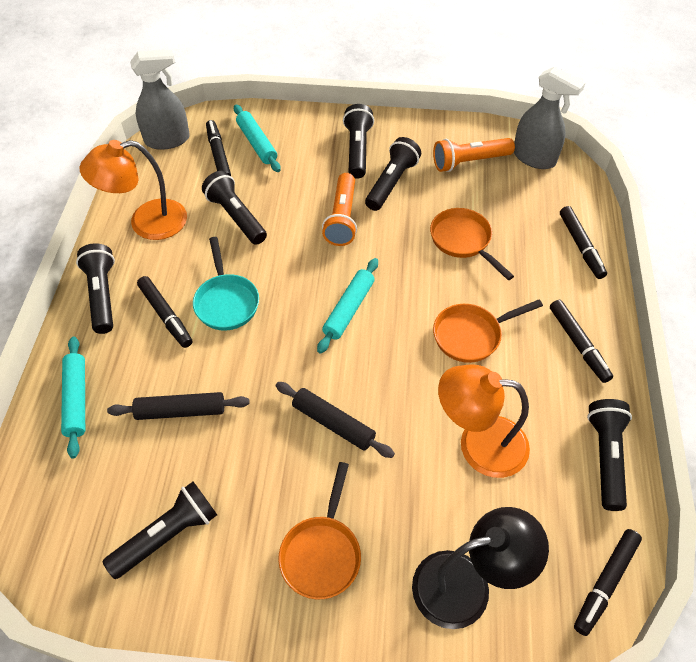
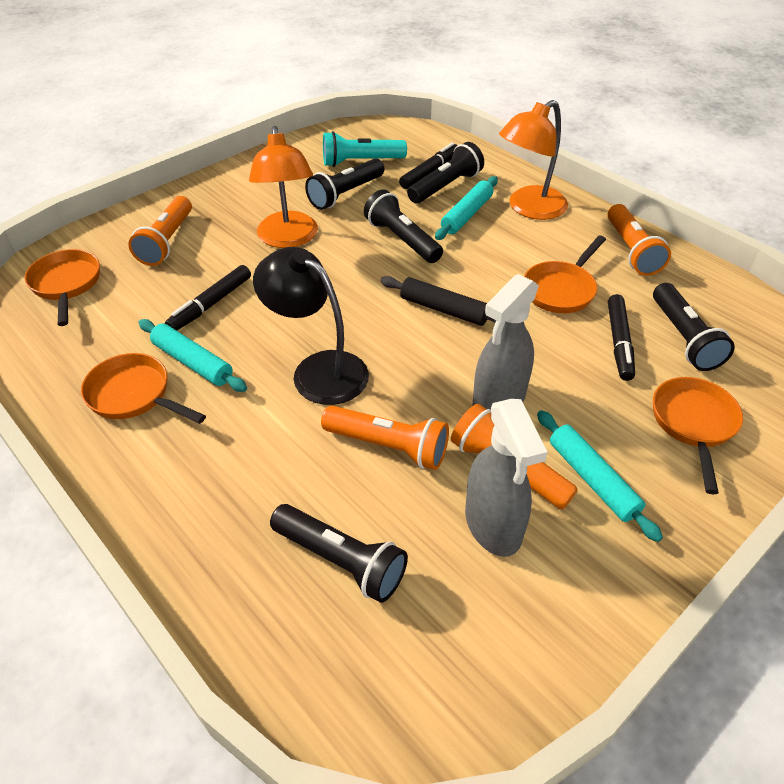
black flashlight: 6 -> 5
black marker: 5 -> 3
black rolling pin: 2 -> 1
orange flashlight: 2 -> 4
orange pan: 3 -> 4
turquoise flashlight: 0 -> 1
turquoise pan: 1 -> 0

